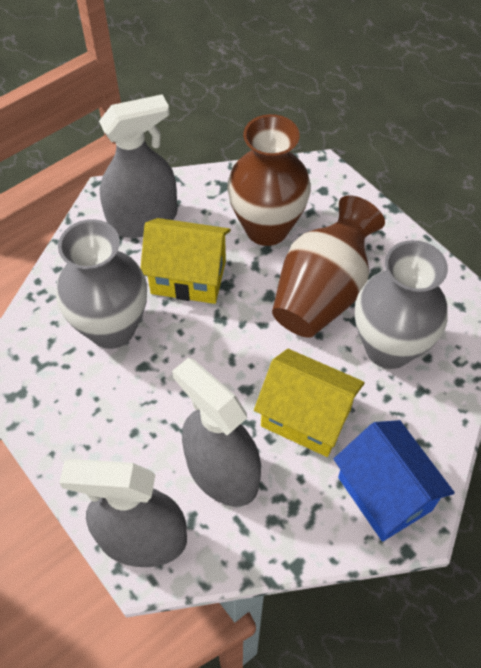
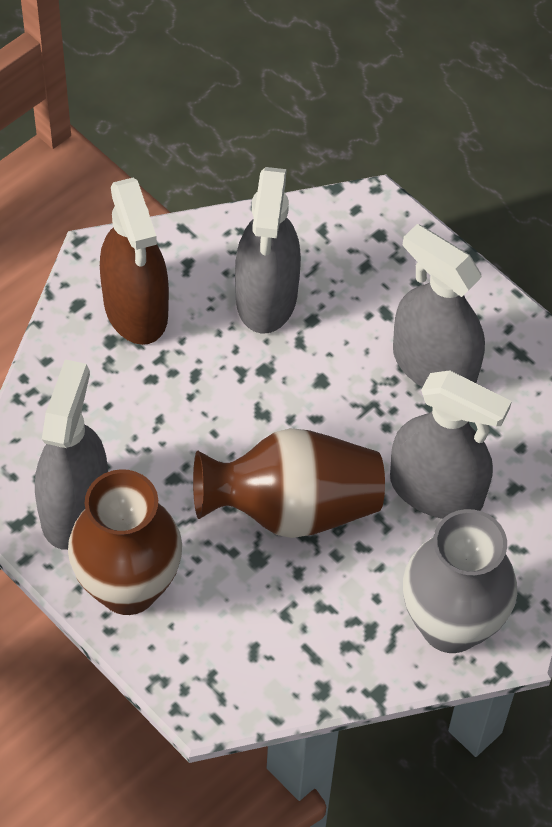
blue house: 1 -> 0
brown spray bottle: 0 -> 1
grey spray bottle: 3 -> 4
grey vase: 2 -> 1
yellow house: 2 -> 0

